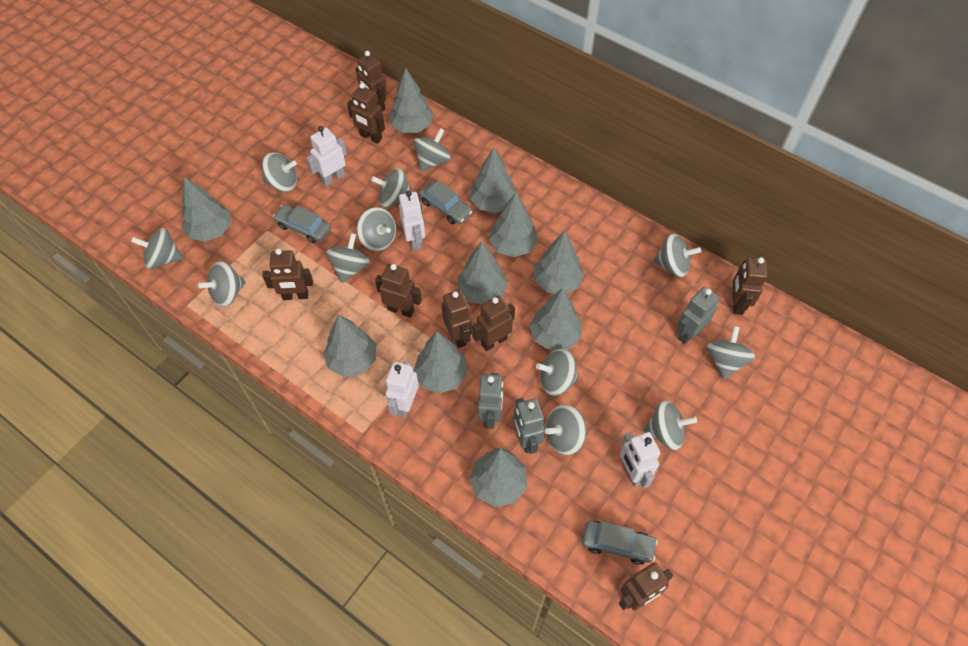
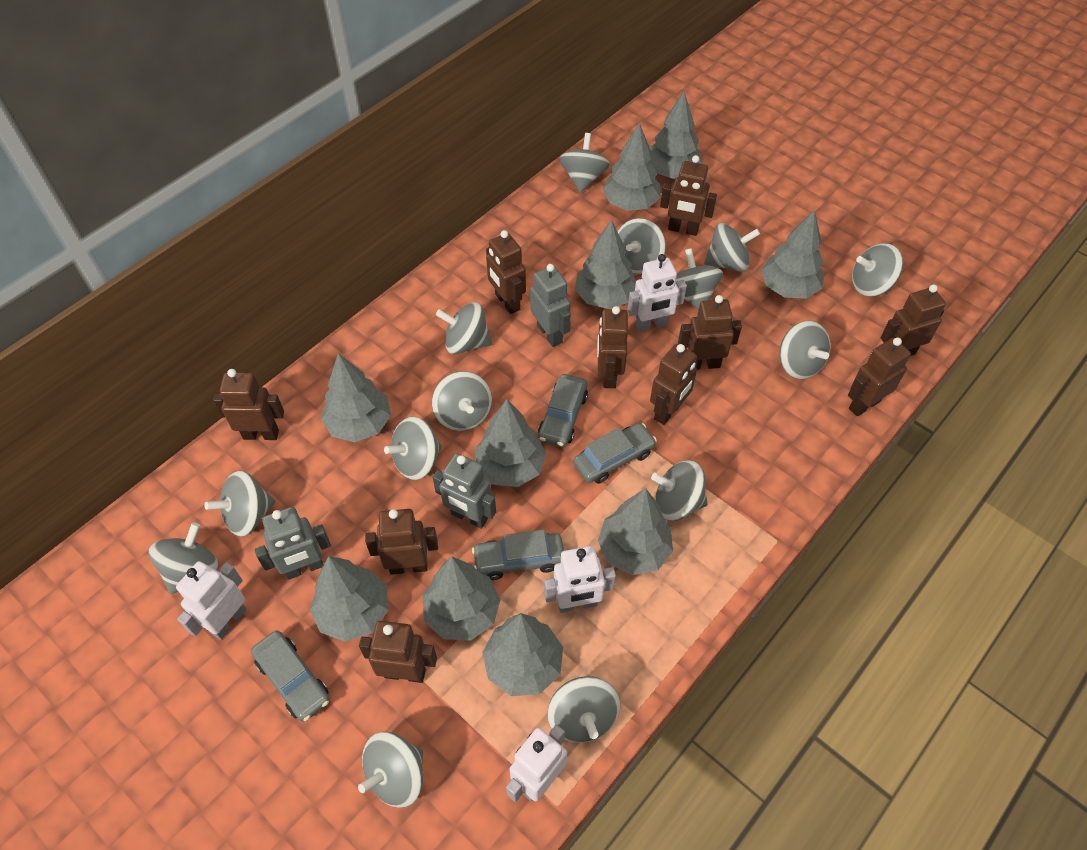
brown robot: 8 -> 10
grey car: 3 -> 4
grey spinning top: 12 -> 14

